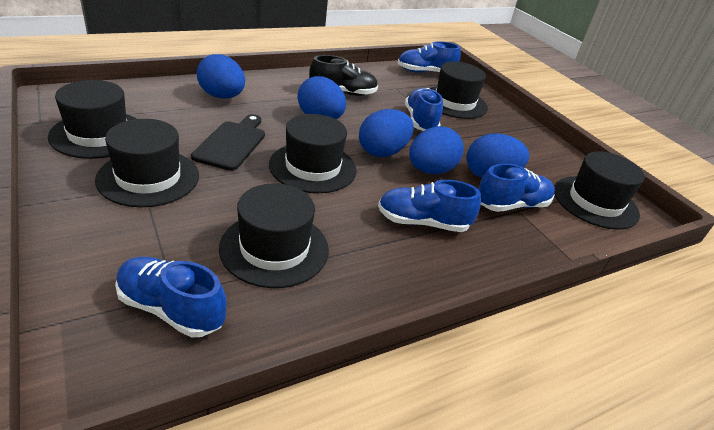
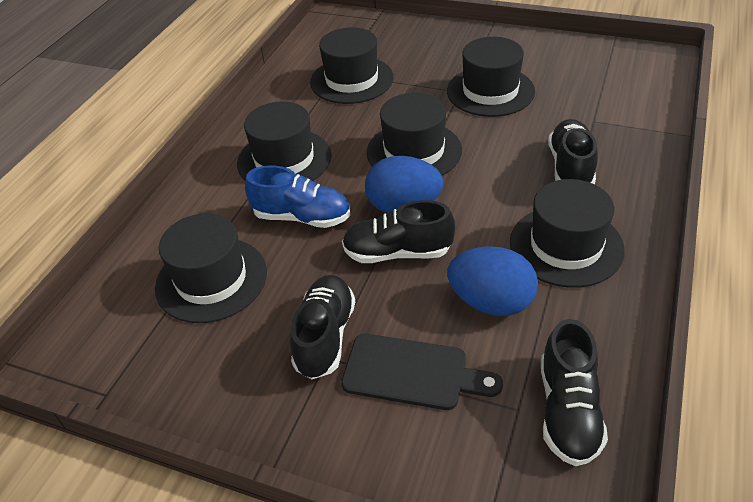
black shoe: 1 -> 4
blue egg: 5 -> 2
blue shoe: 5 -> 1

